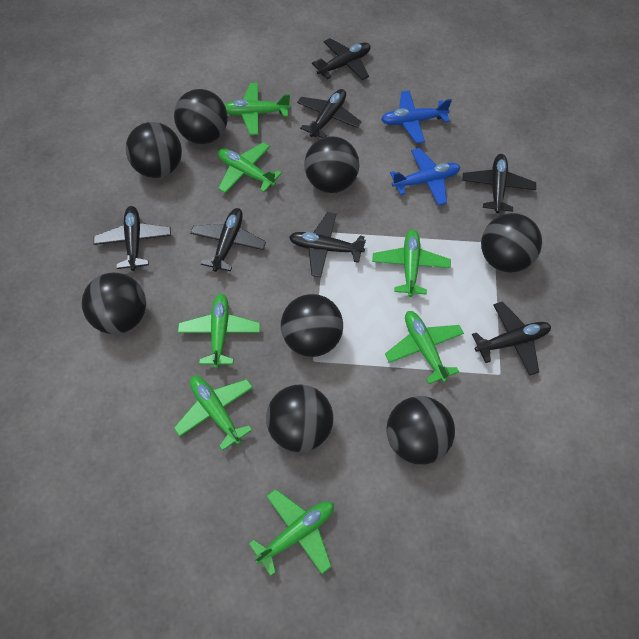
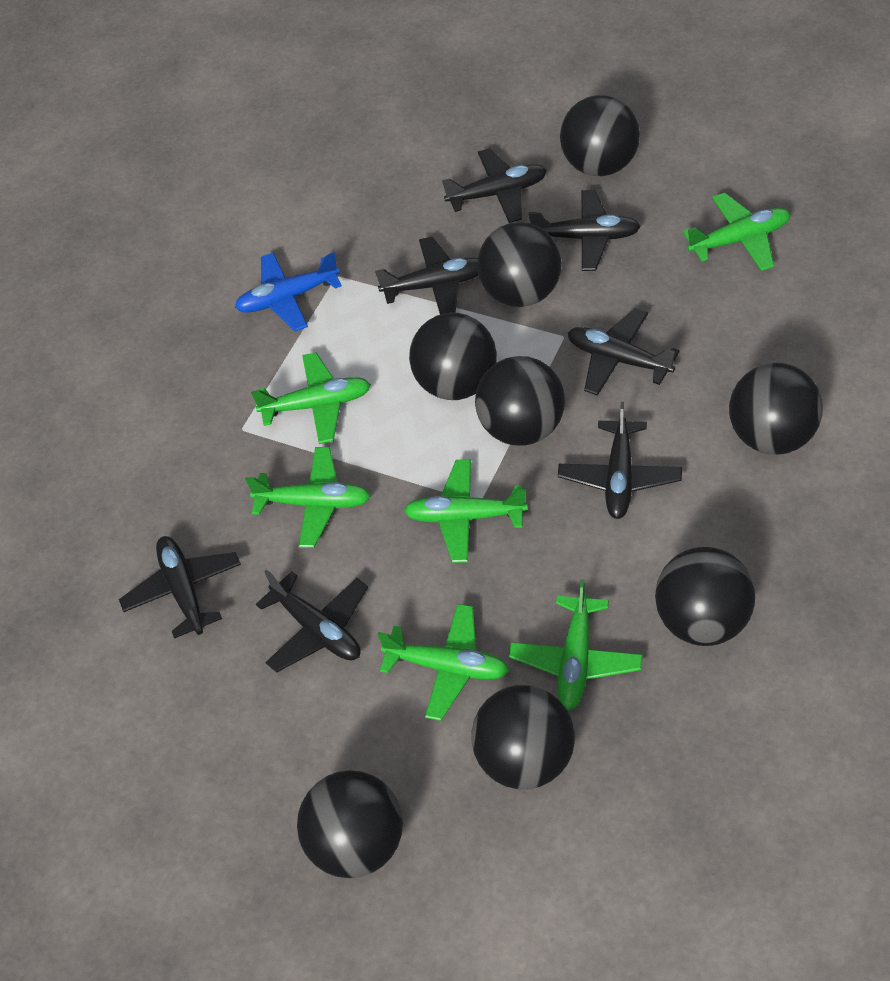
blue plane: 2 -> 1
green plane: 7 -> 6

